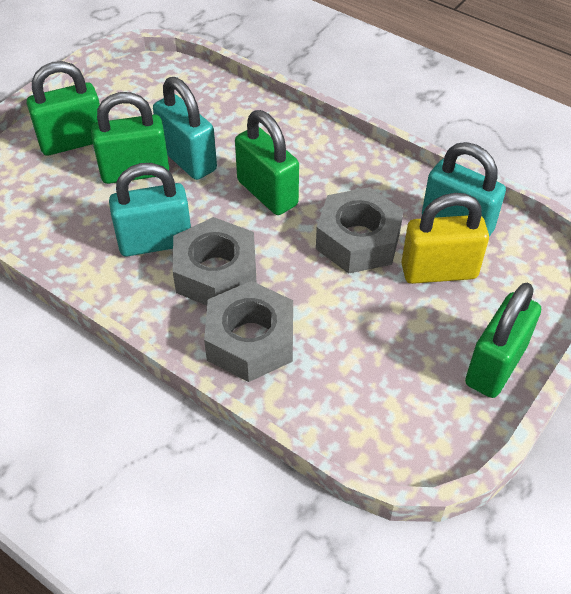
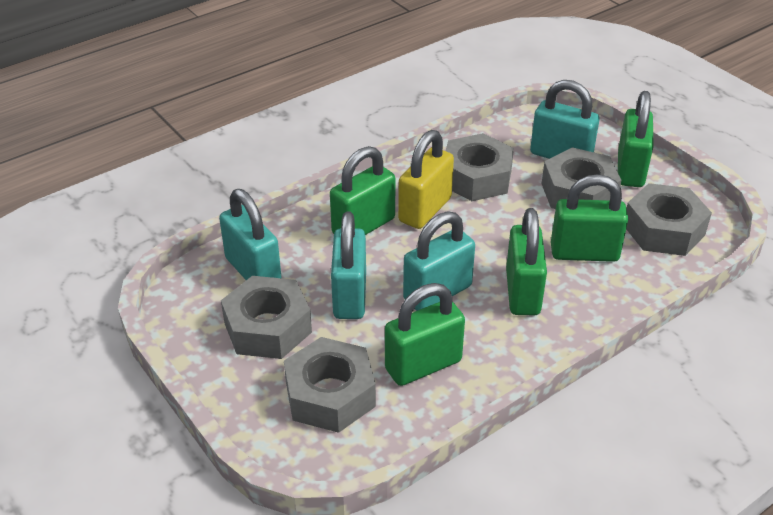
green padlock: 4 -> 5
grey nut: 3 -> 5
turquoise padlock: 3 -> 4

